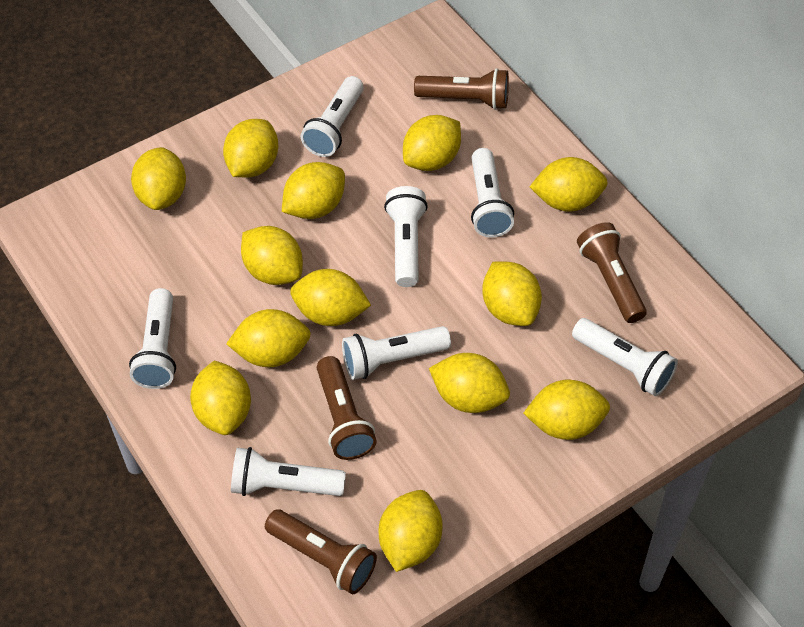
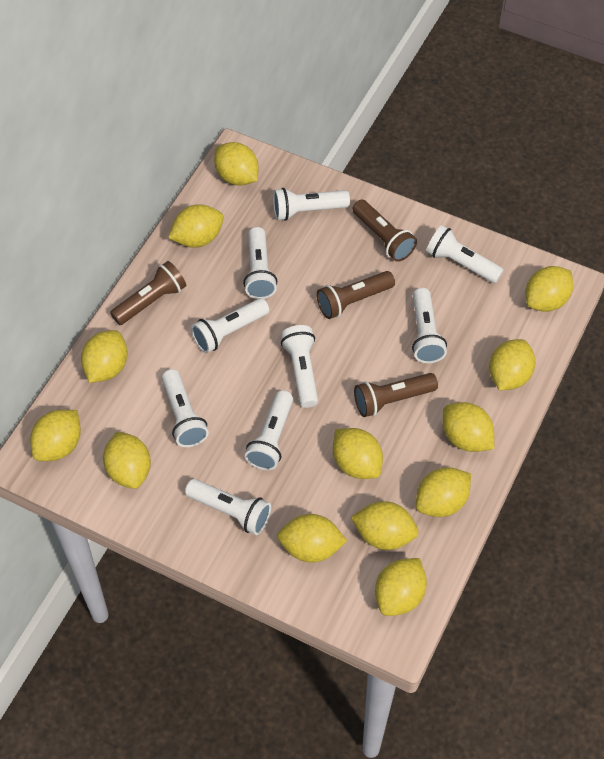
white flashlight: 7 -> 9

